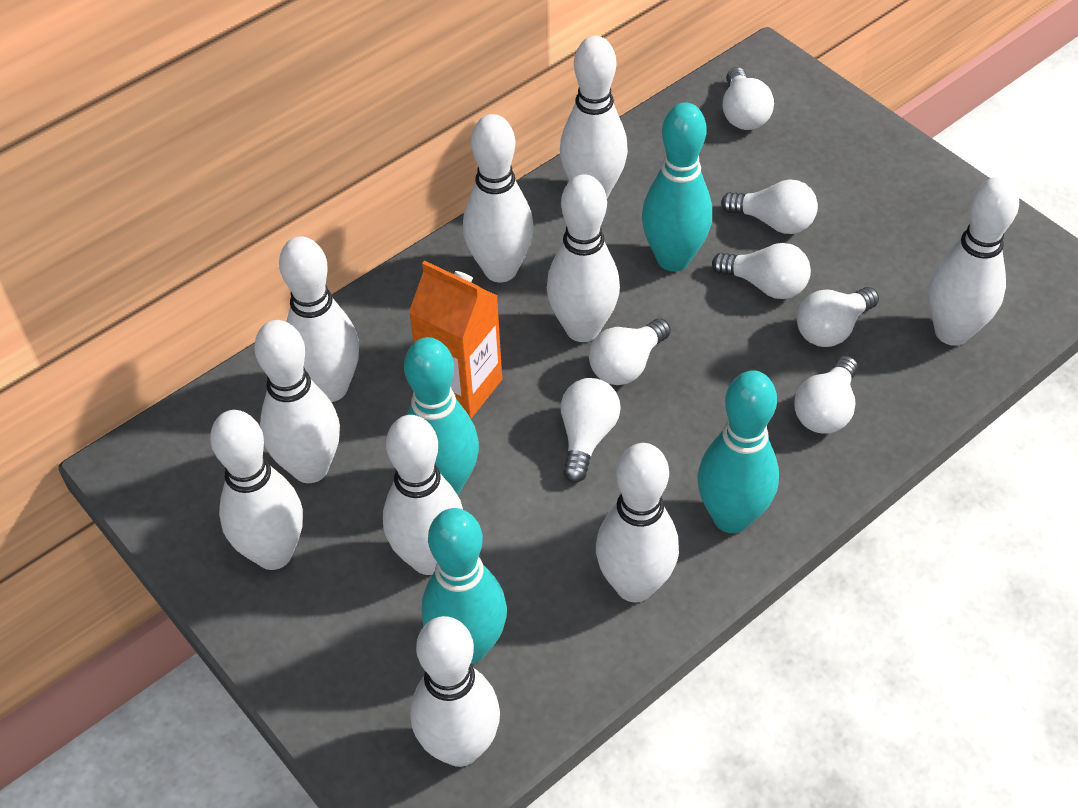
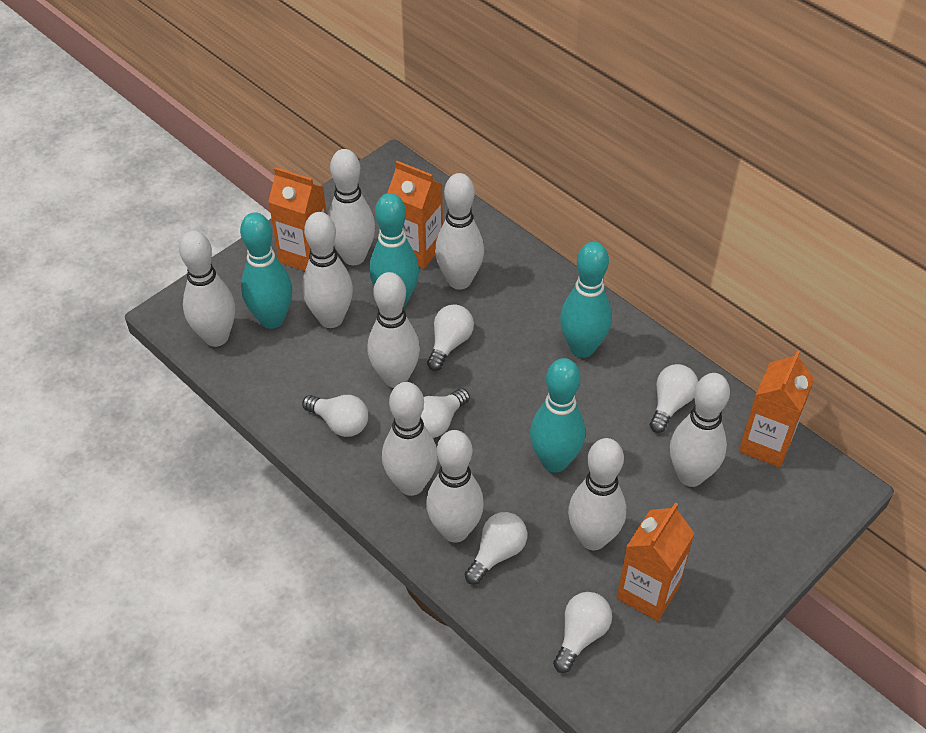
orange carton: 1 -> 4
white bowling pin: 10 -> 9
white light bulb: 7 -> 6

